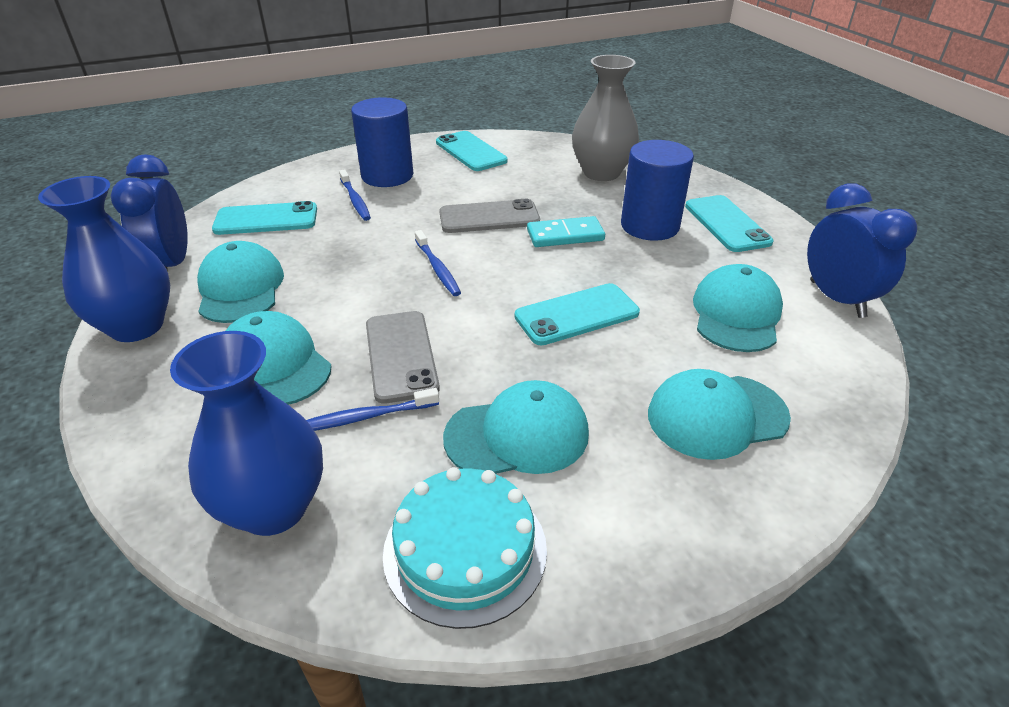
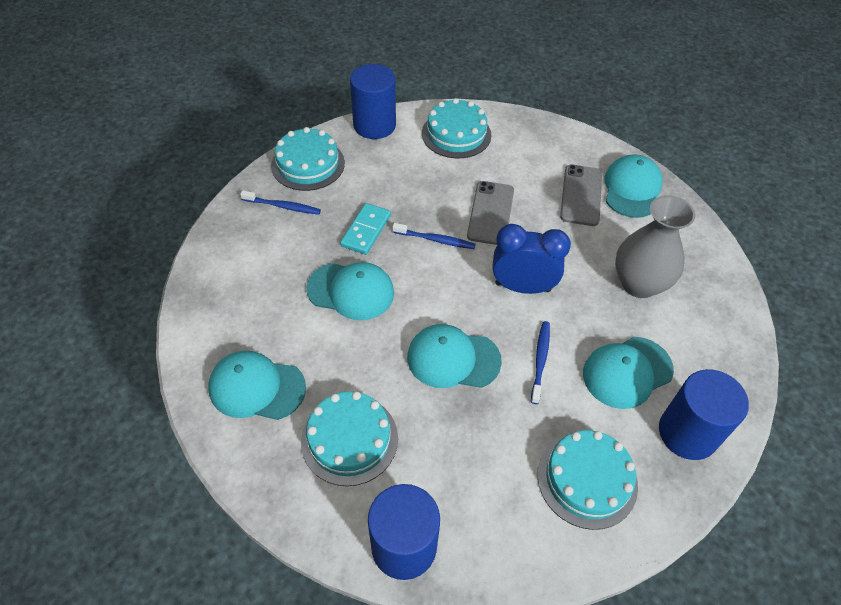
blue clock: 2 -> 1
blue cylinder: 2 -> 3
blue vase: 2 -> 0
turquoise cake: 1 -> 4
turquoise phone: 4 -> 0

